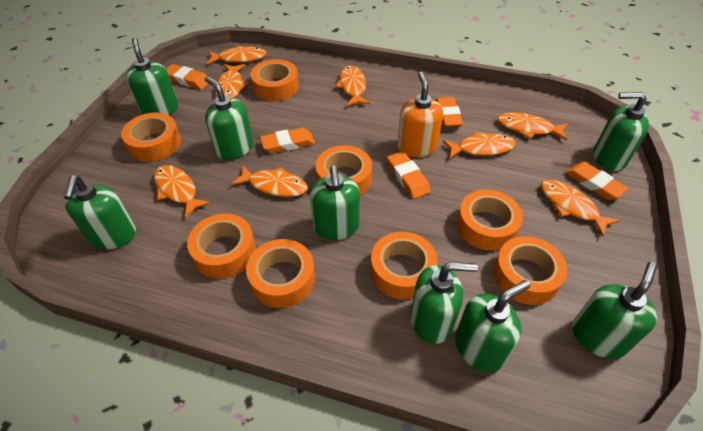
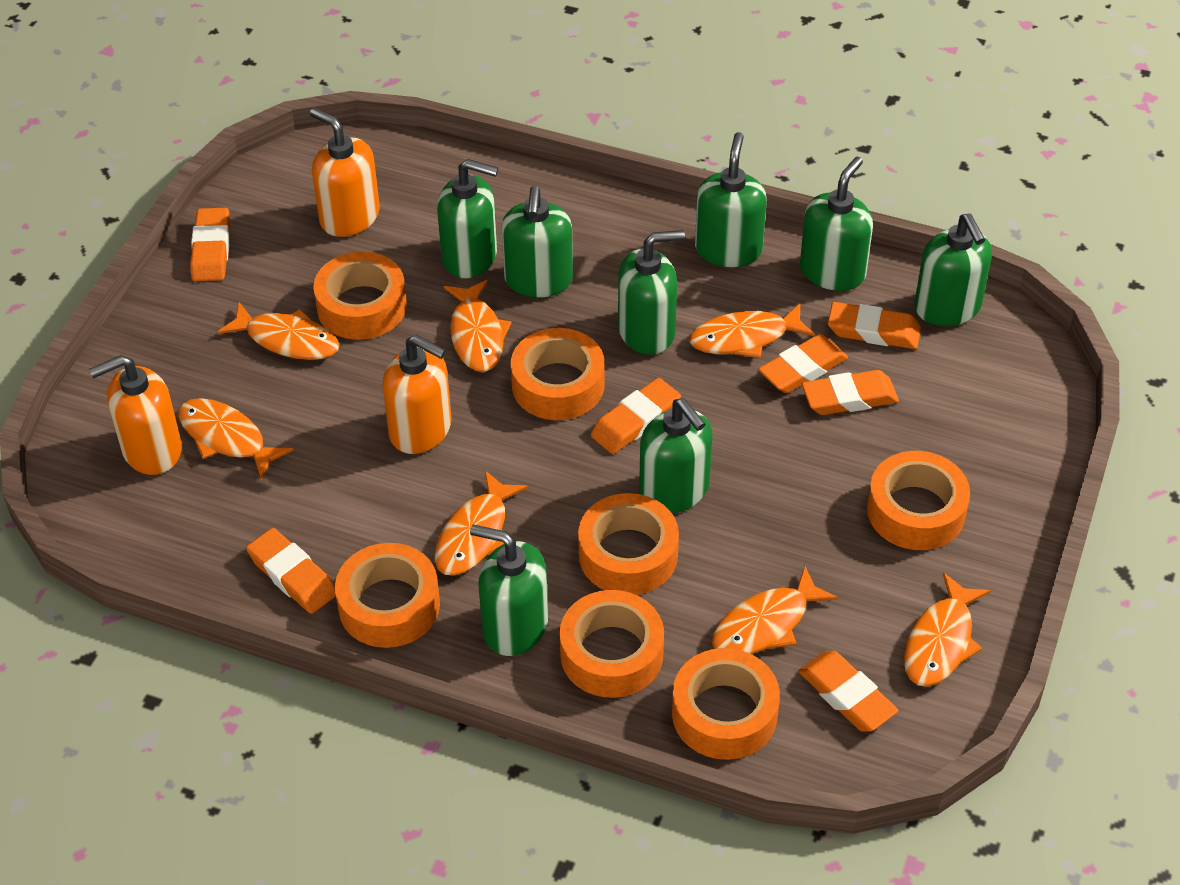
orange eraser: 5 -> 7
orange fish: 8 -> 7
orange soap dispenser: 1 -> 3
orange tape: 8 -> 7

